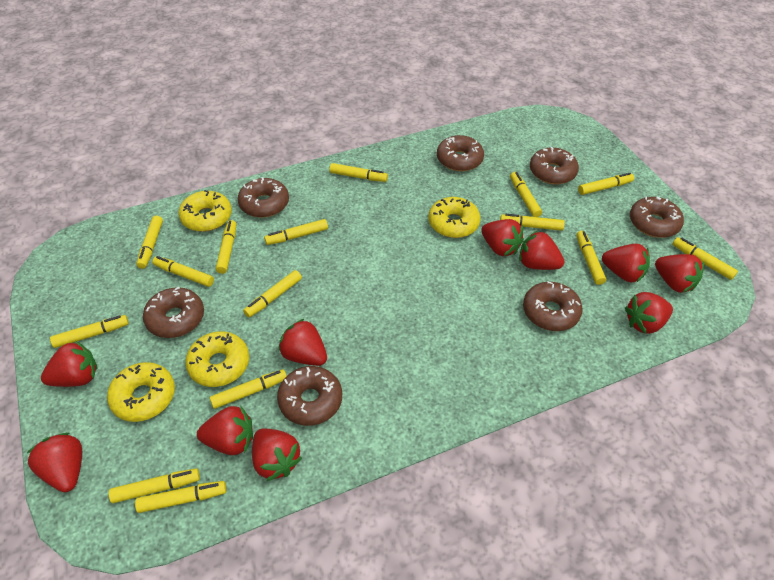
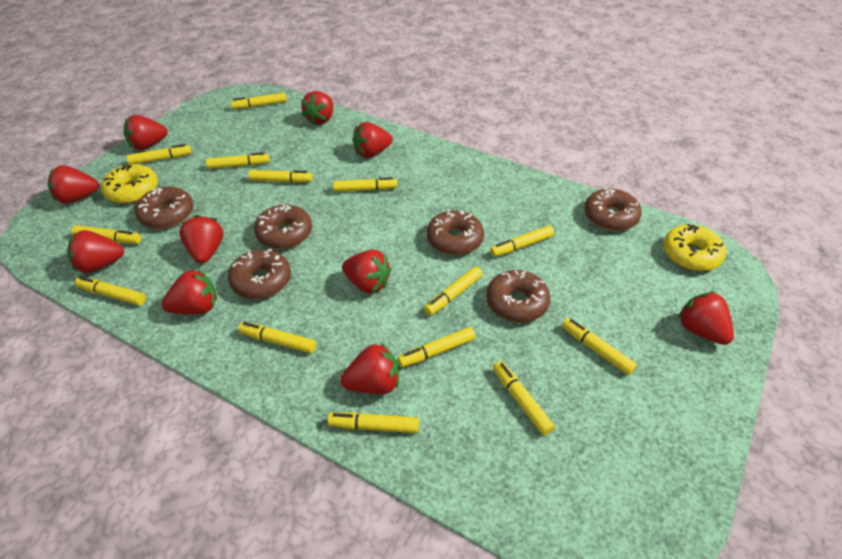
brown donut: 7 -> 6
yellow donut: 4 -> 2
yellow marker: 15 -> 14

